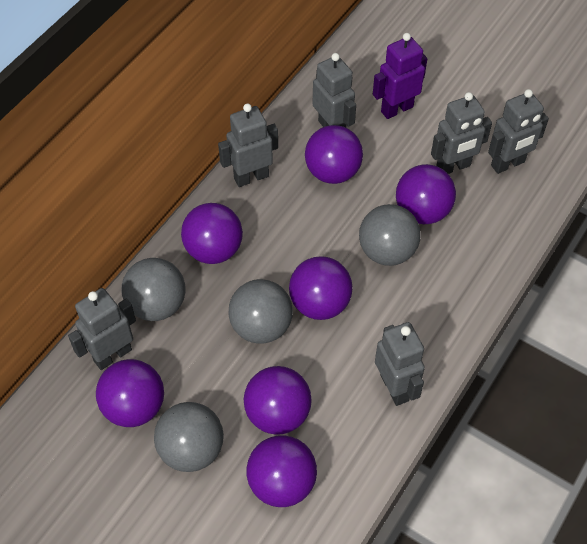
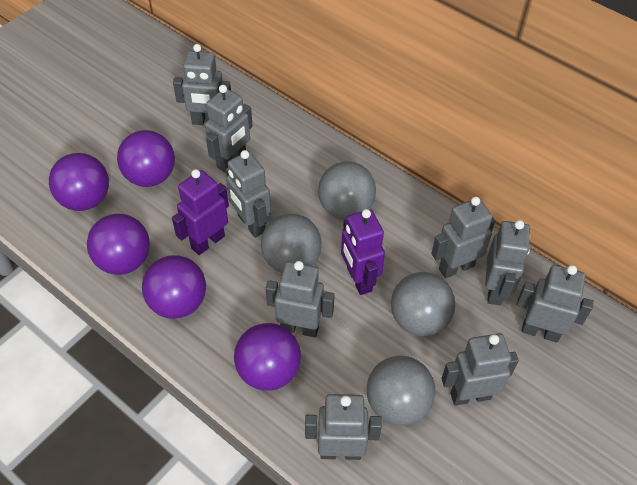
grey robot: 6 -> 9
purple ball: 7 -> 5
purple robot: 1 -> 2

